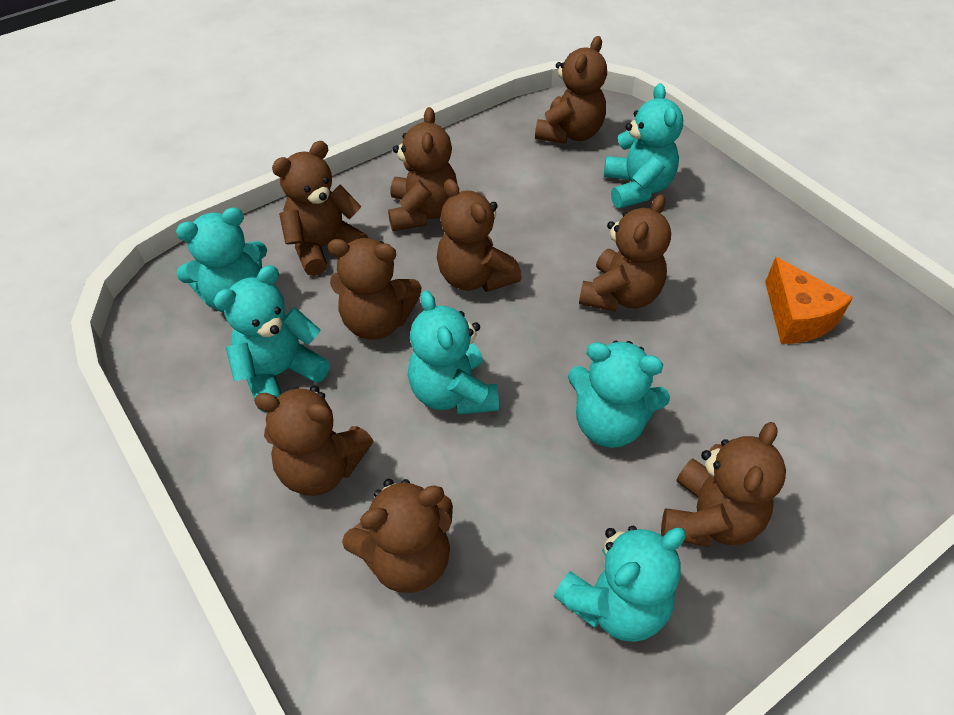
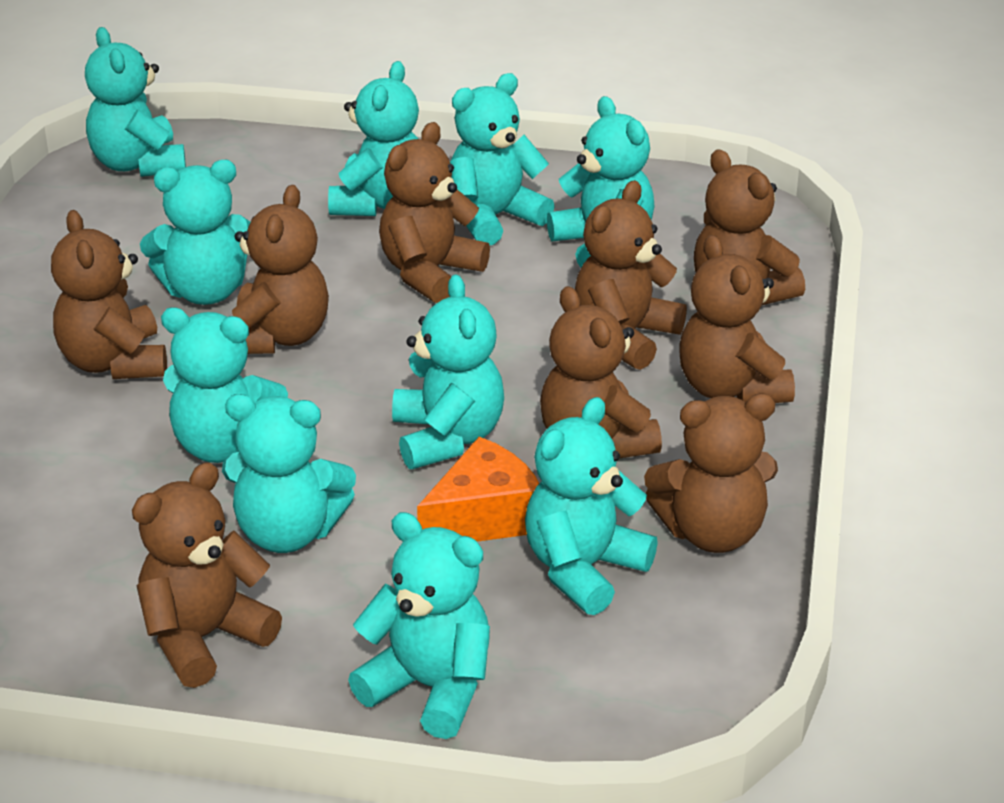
turquoise teddy bear: 6 -> 10

